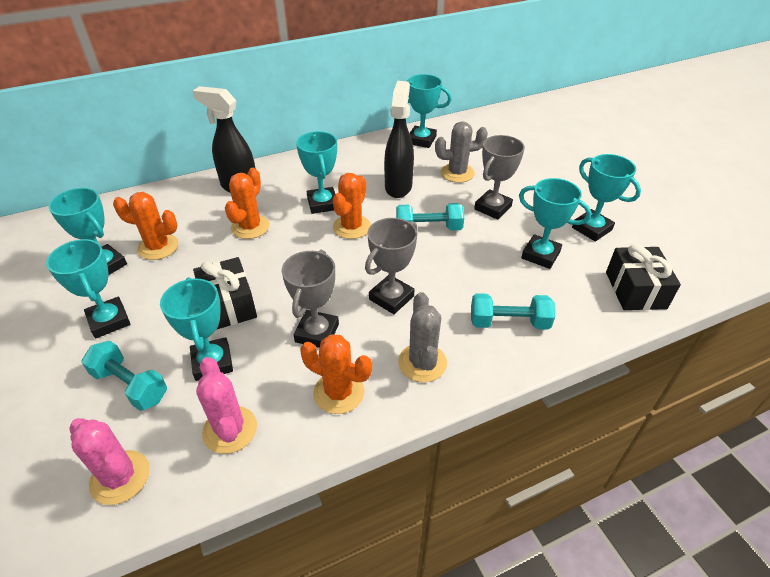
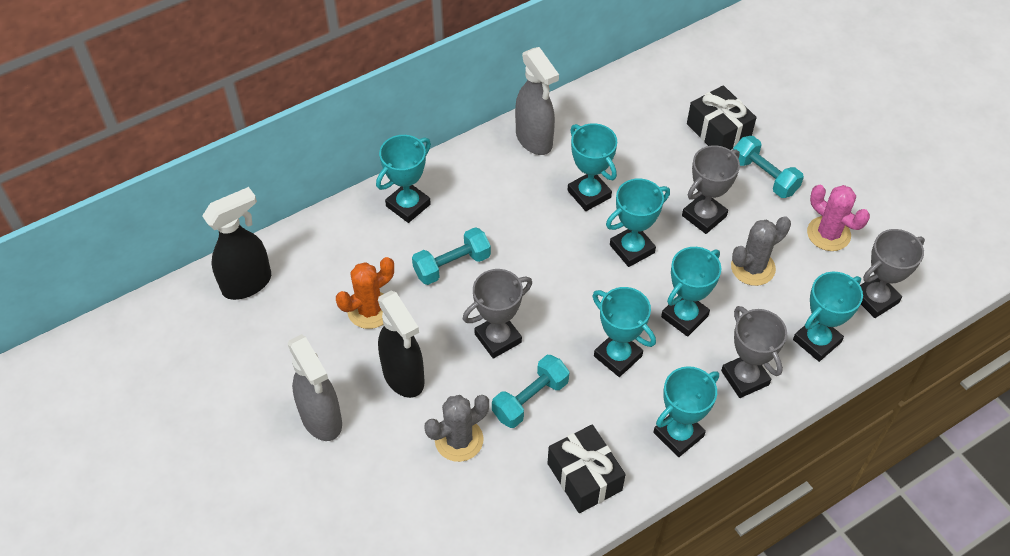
grey spray bottle: 0 -> 2
grey trophy: 3 -> 4
orange cactus: 4 -> 1
pink cactus: 2 -> 1

